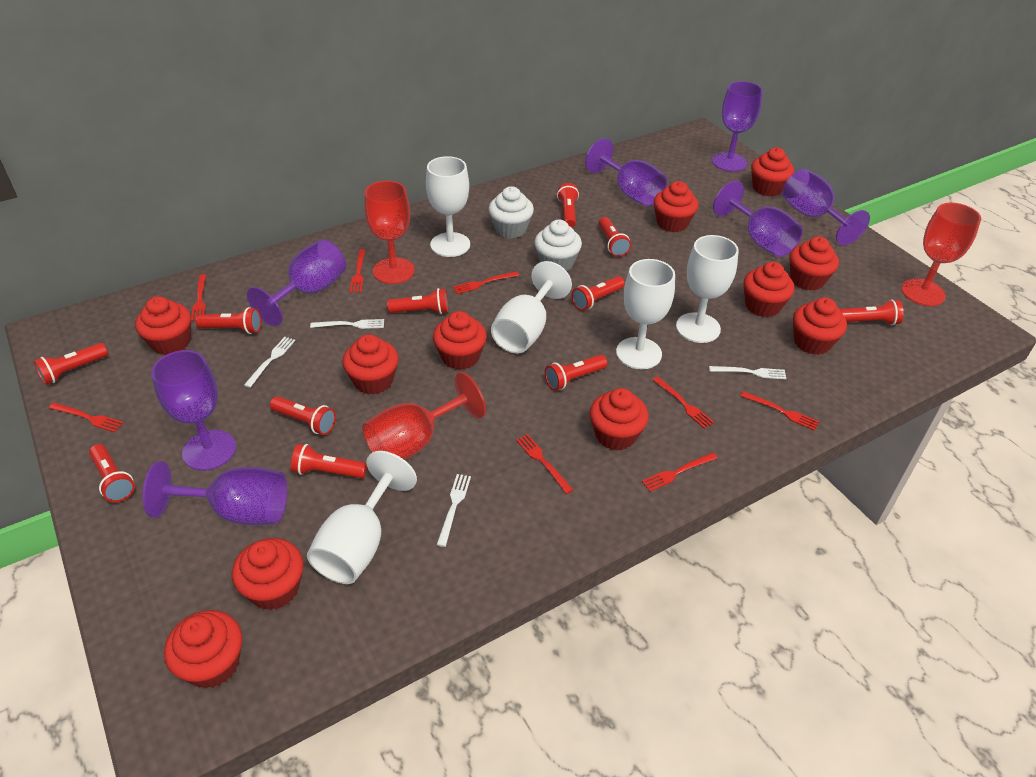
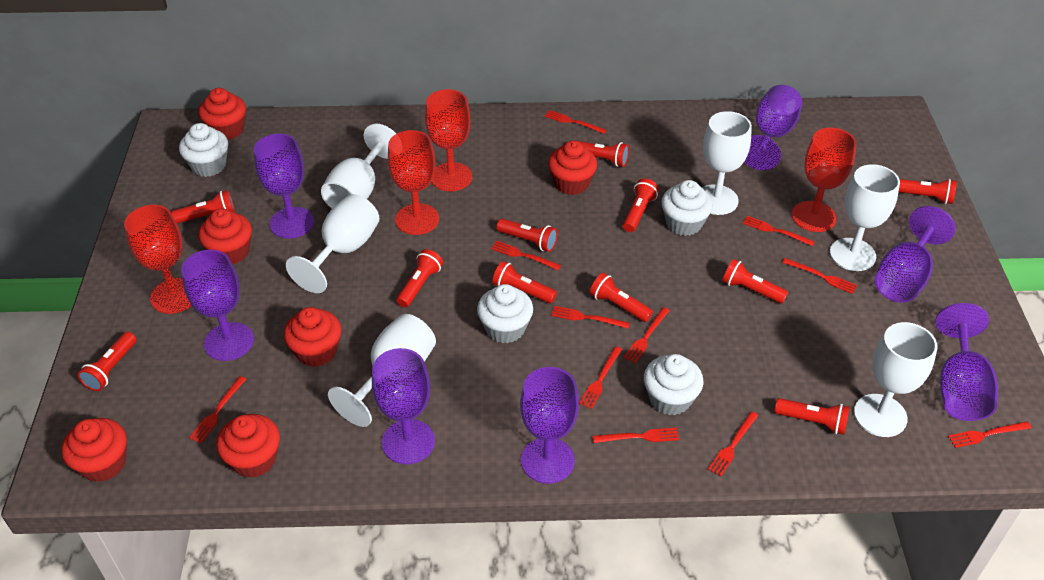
red cupcake: 11 -> 6
red fork: 8 -> 11
red goblet: 3 -> 4
white cupcake: 2 -> 4
white fork: 4 -> 0
white goblet: 5 -> 6

